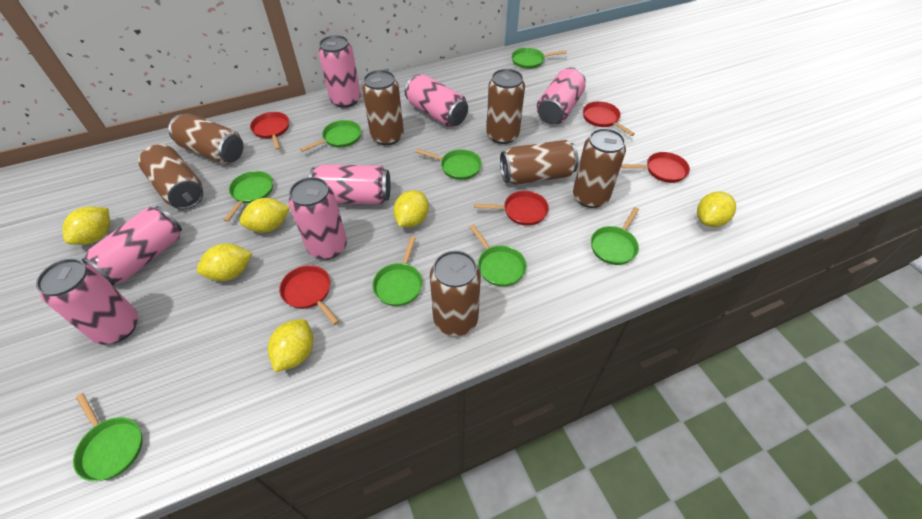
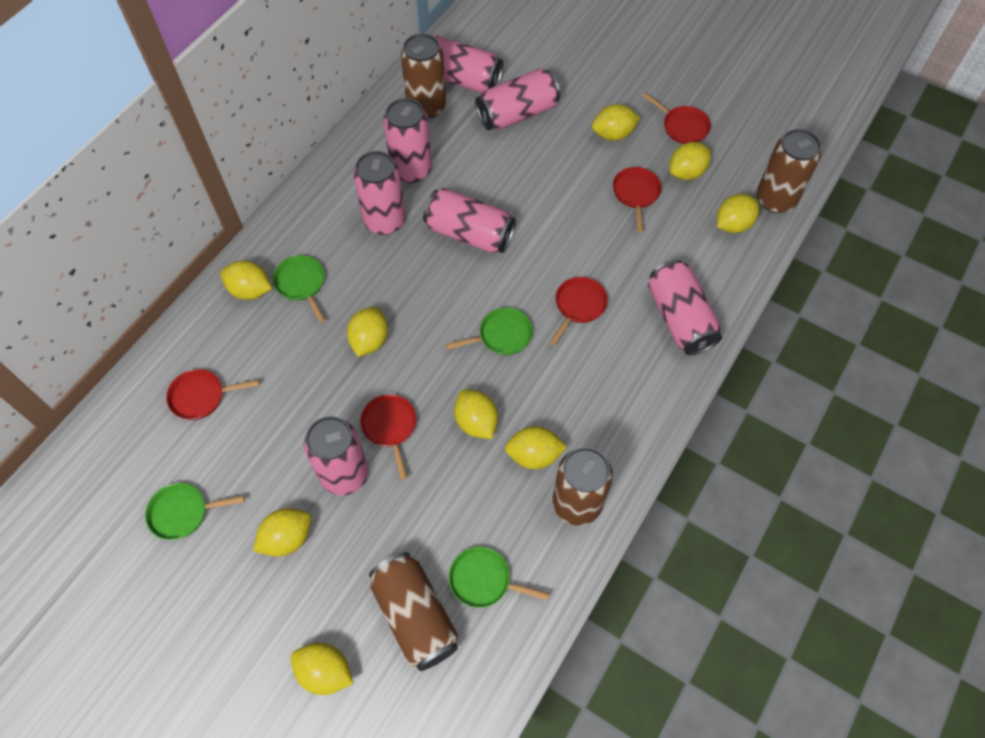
brown can: 7 -> 4
green pan: 8 -> 4
yellow lemon: 6 -> 9

